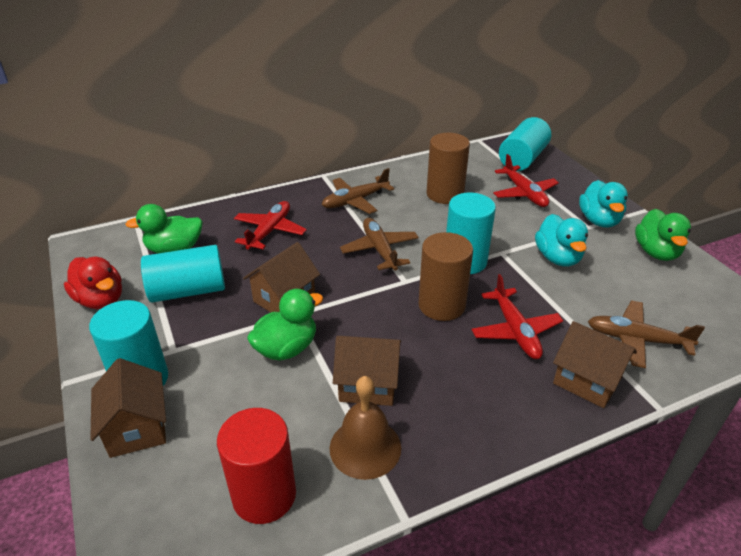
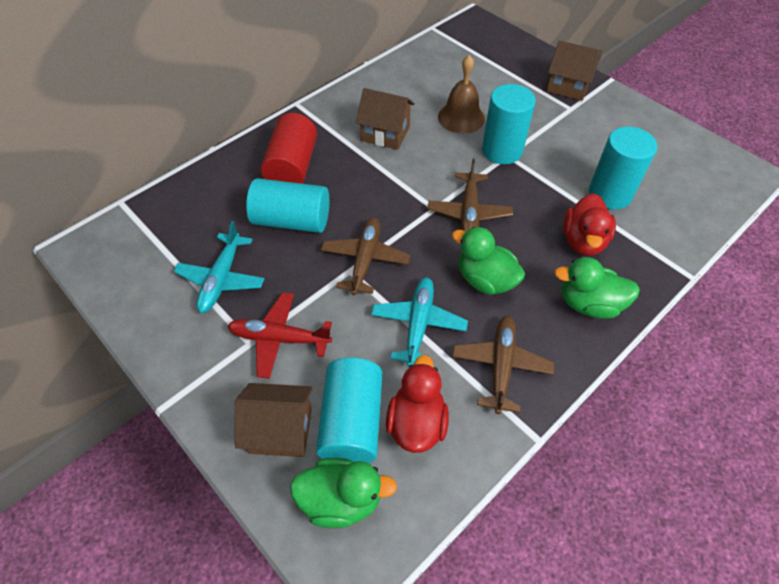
brown cylinder: 2 -> 0
brown house: 4 -> 3
red duck: 1 -> 2
red plane: 3 -> 1
turquoise duck: 2 -> 0
turquoise plane: 0 -> 2

